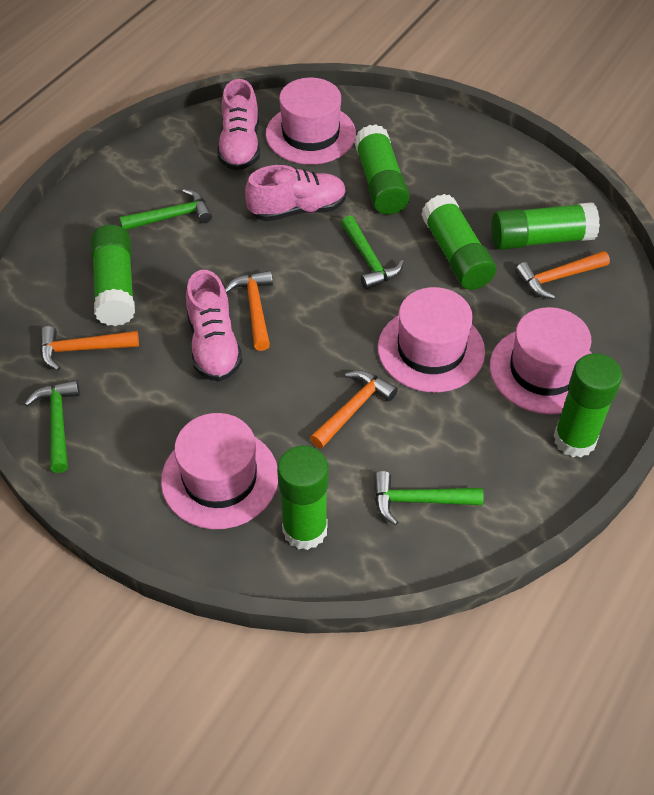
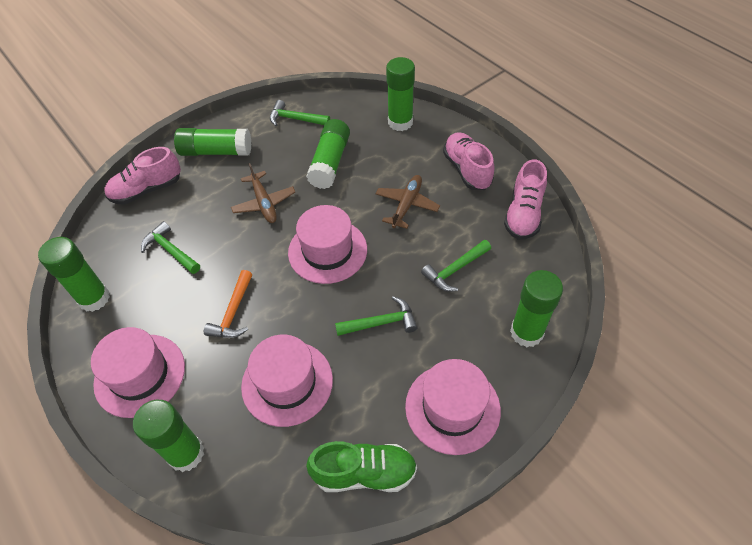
brown plane: 0 -> 2
green shoe: 0 -> 1
orange hammer: 4 -> 1

